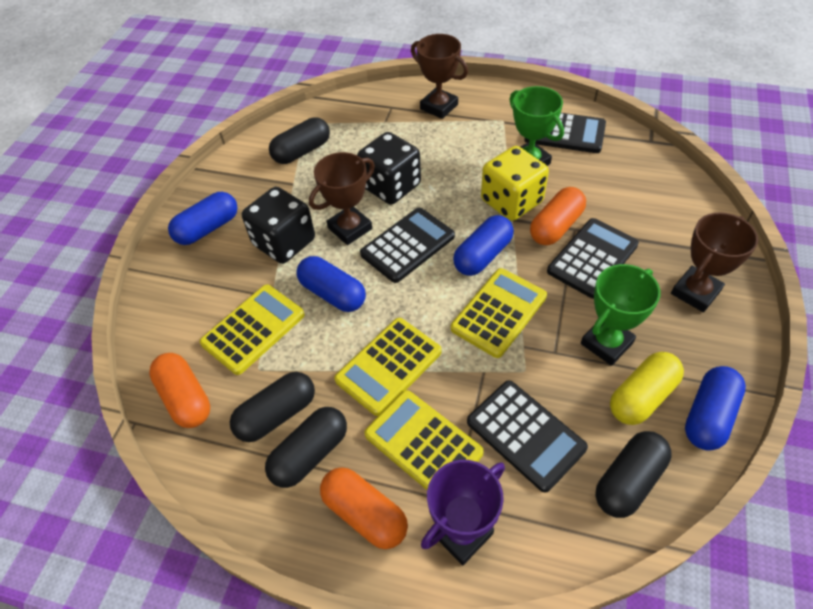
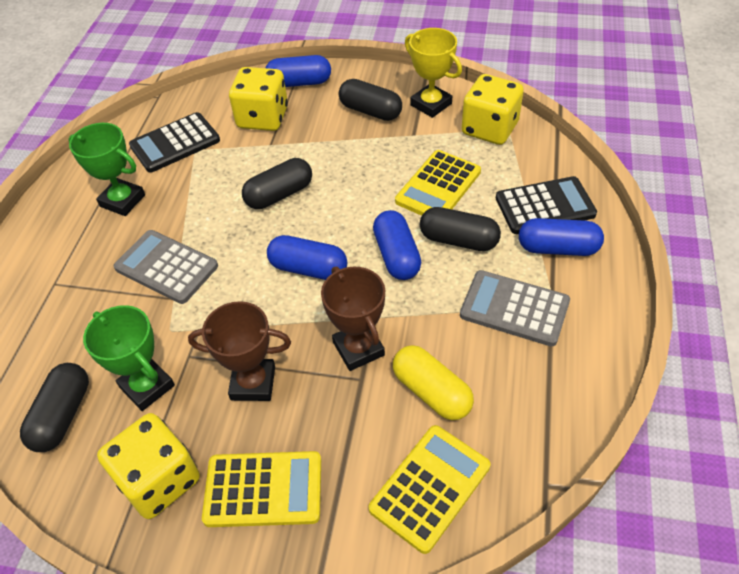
black calculator: 4 -> 2
black dice: 2 -> 0
brown trophy: 3 -> 2
grey calculator: 0 -> 2
orange capsule: 3 -> 0
purple trophy: 1 -> 0
yellow calculator: 4 -> 3
yellow dice: 1 -> 3
yellow trophy: 0 -> 1

